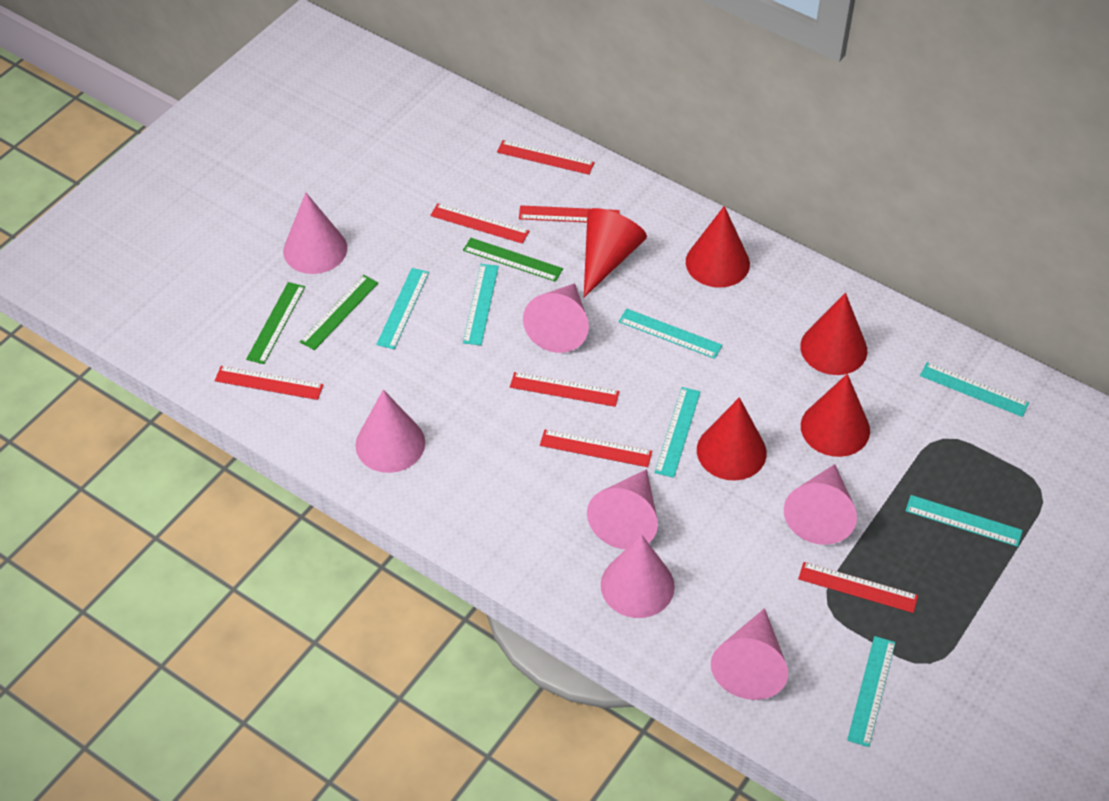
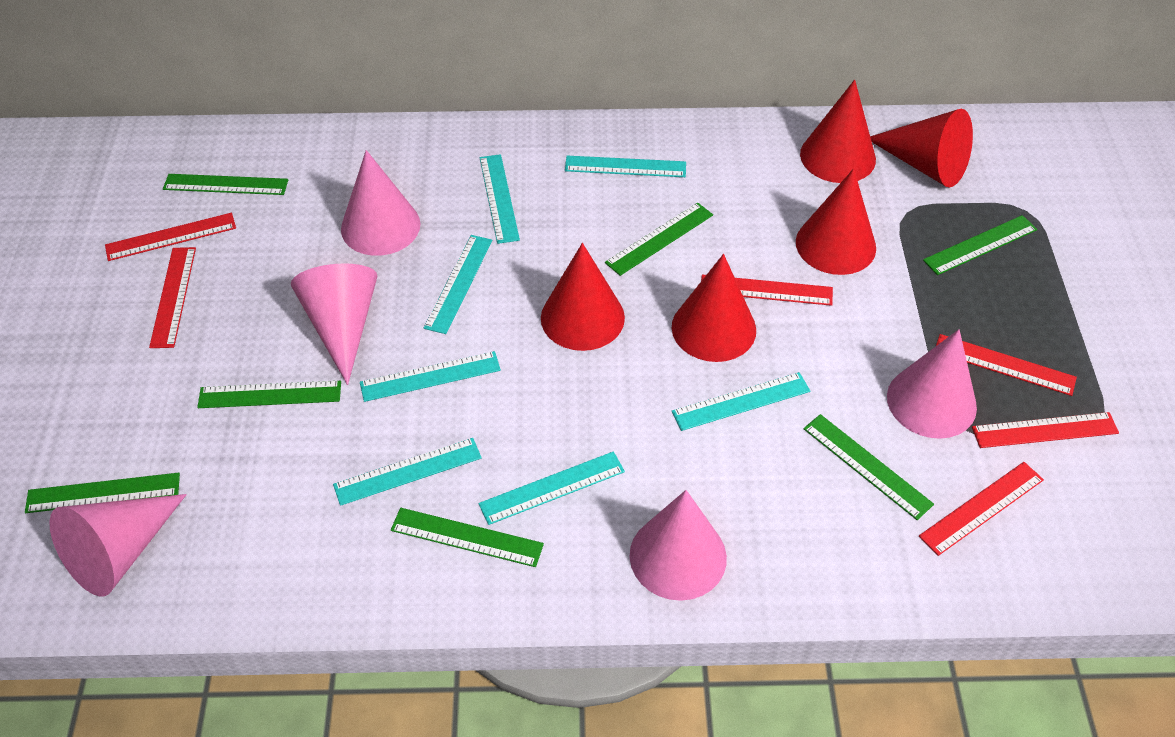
green ruler: 3 -> 7
pink cone: 7 -> 5
red ruler: 7 -> 6

